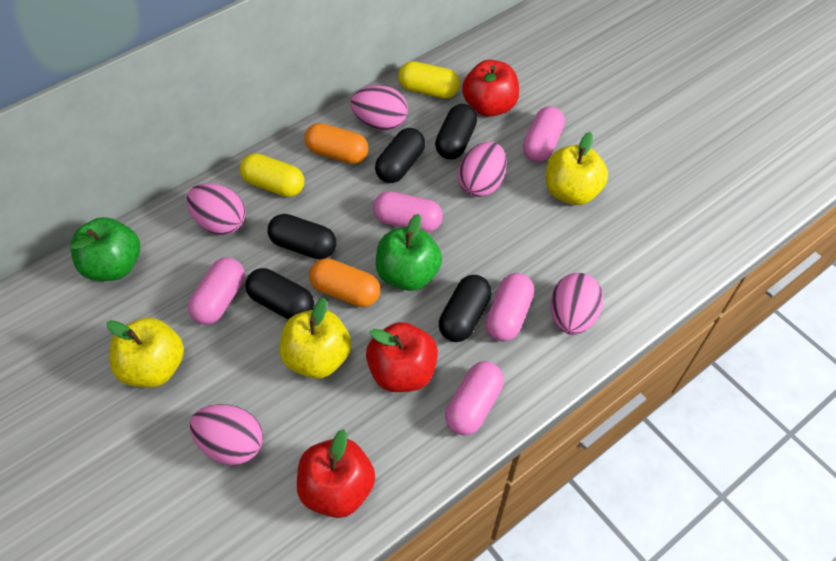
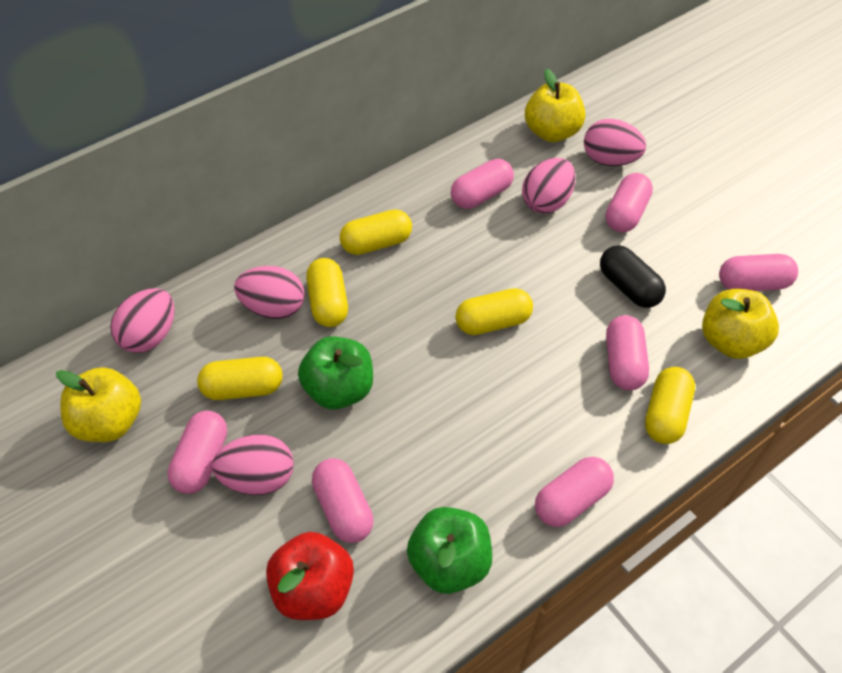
black capsule: 5 -> 1
orange capsule: 2 -> 0
pink capsule: 5 -> 7
red apple: 3 -> 1
yellow capsule: 2 -> 5

